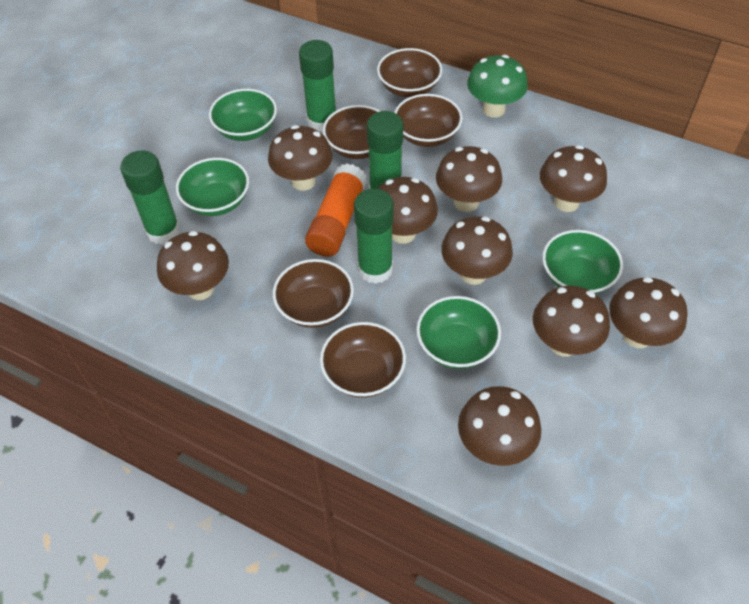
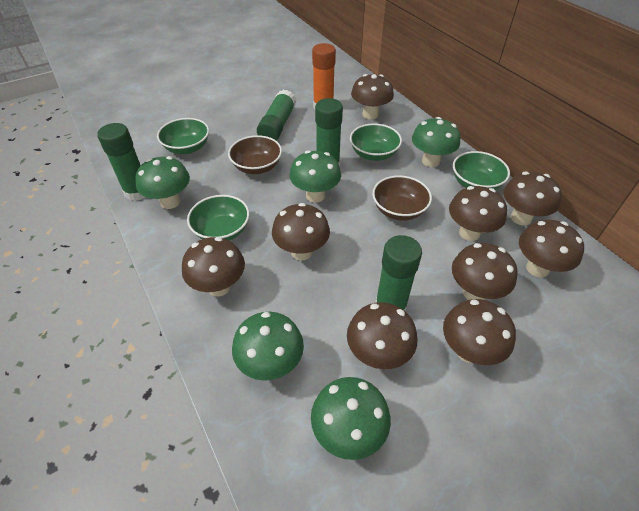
brown bowl: 5 -> 2
green mushroom: 1 -> 5

